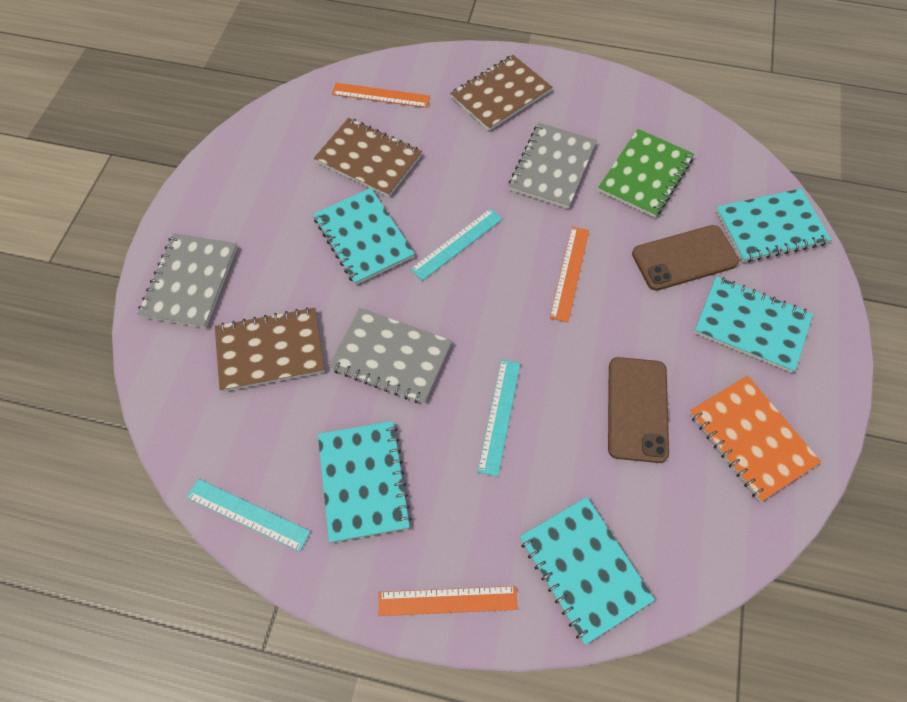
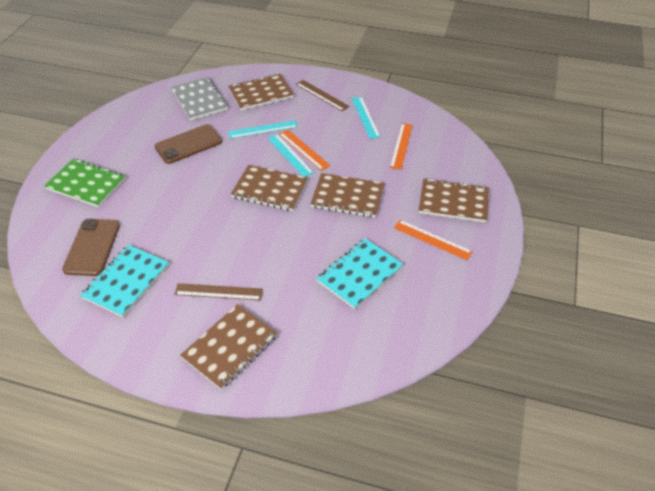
brown notebook: 3 -> 5
brown ruler: 0 -> 2
grey notebook: 3 -> 1
orange notebook: 1 -> 0
turquoise notebook: 5 -> 2

